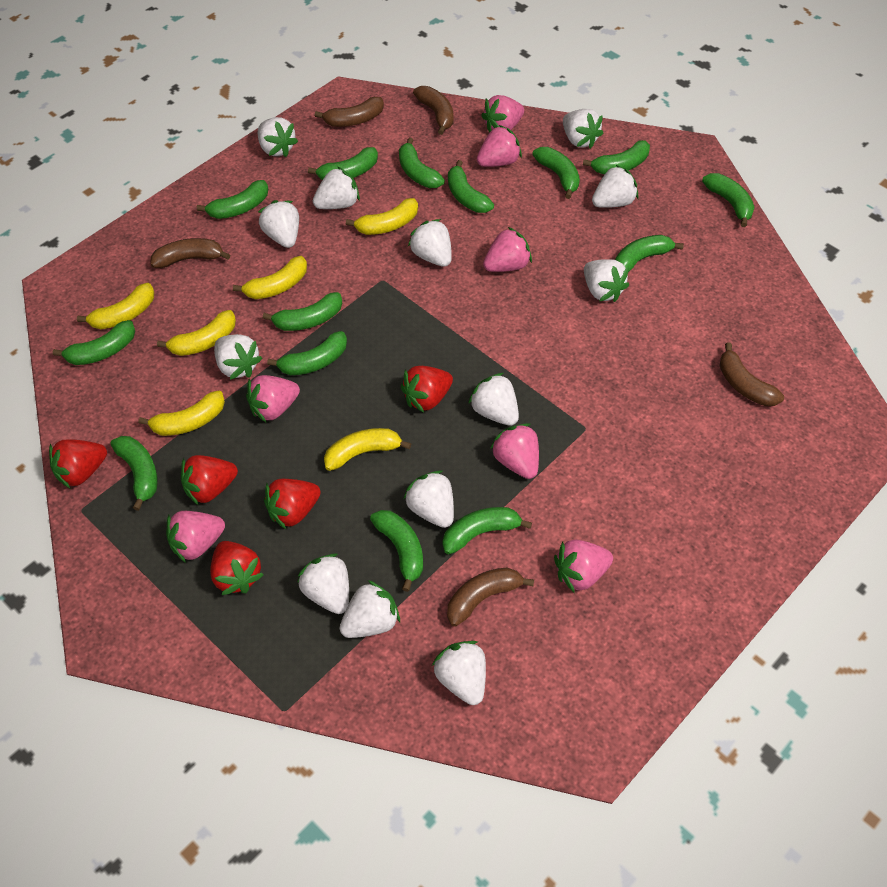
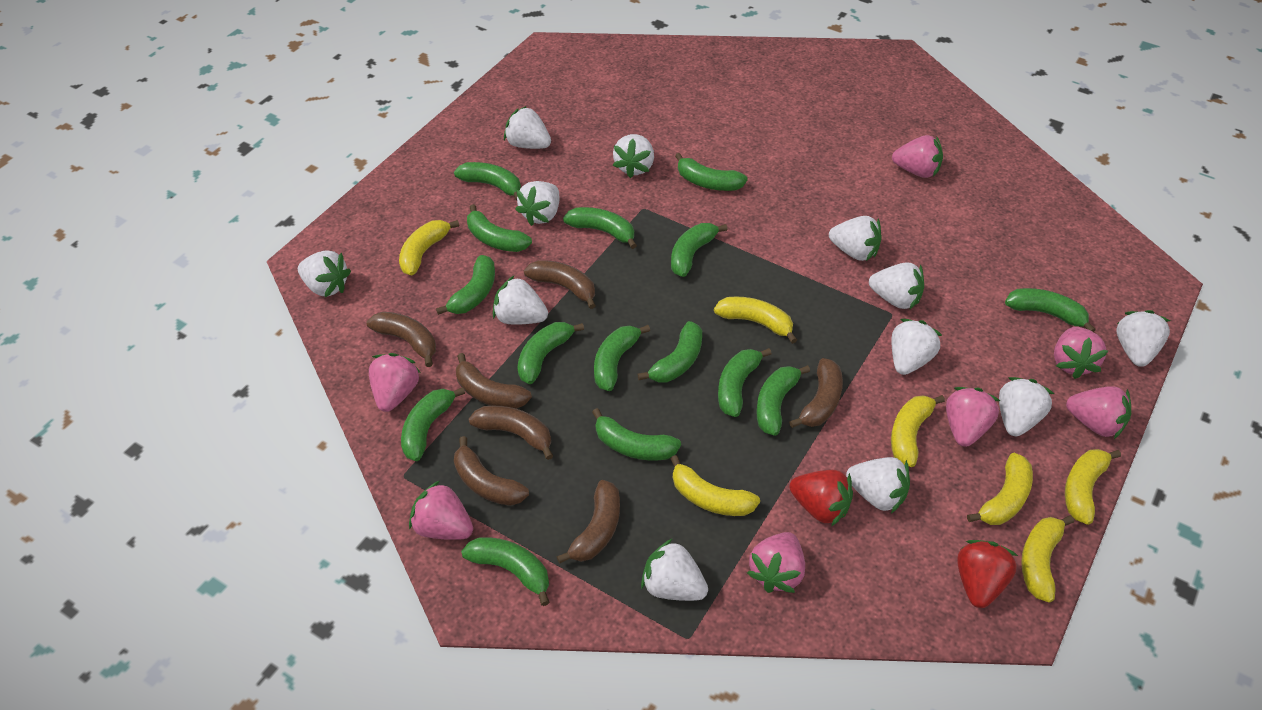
brown banana: 5 -> 7
green banana: 14 -> 15
red strawberry: 5 -> 2
white strawberry: 13 -> 12
yellow banana: 6 -> 7

